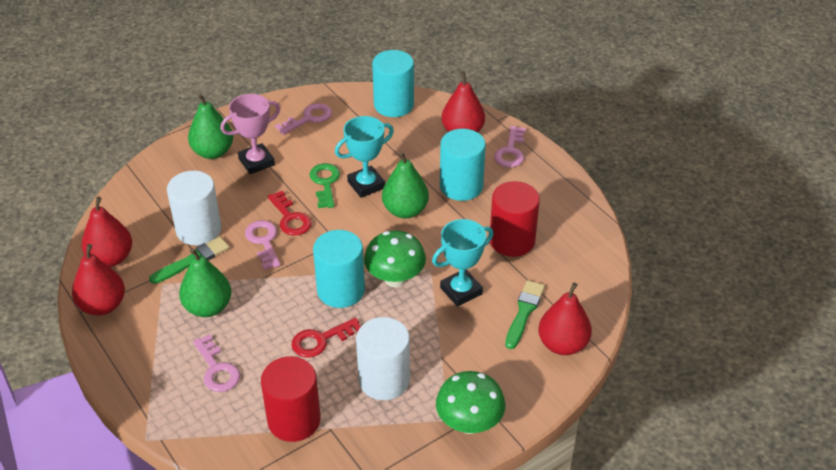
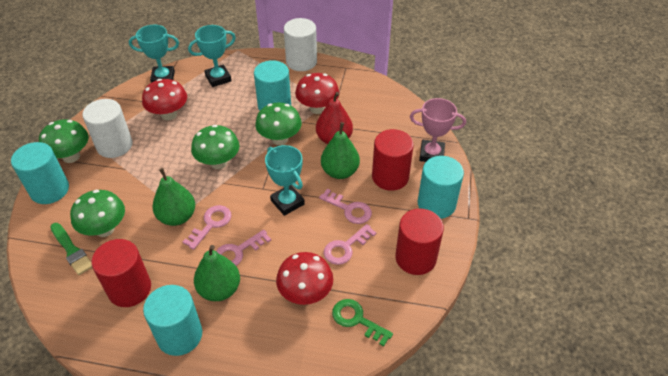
green brush: 2 -> 1
green mushroom: 2 -> 4
red cylinder: 2 -> 3
red key: 2 -> 0
red mushroom: 0 -> 3
red pear: 4 -> 1
turquoise cylinder: 3 -> 4
turquoise trophy: 2 -> 3

